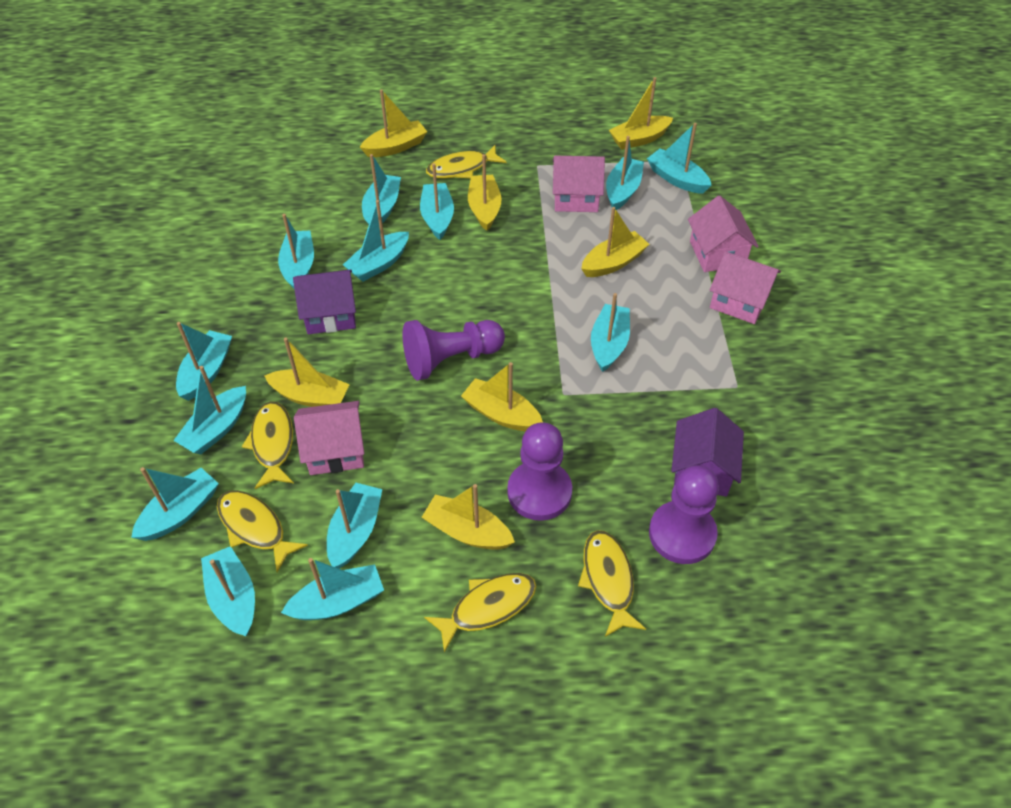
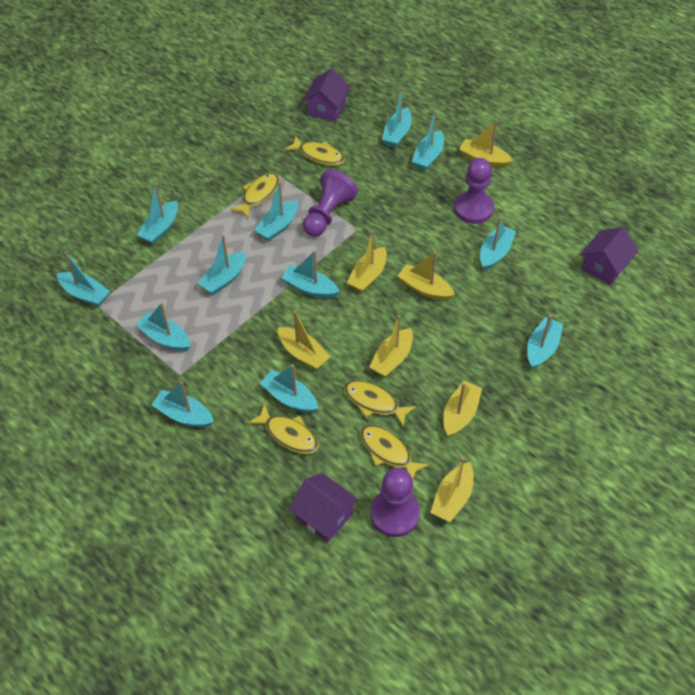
pink house: 4 -> 0
purple house: 2 -> 3
turquoise boat: 13 -> 12

